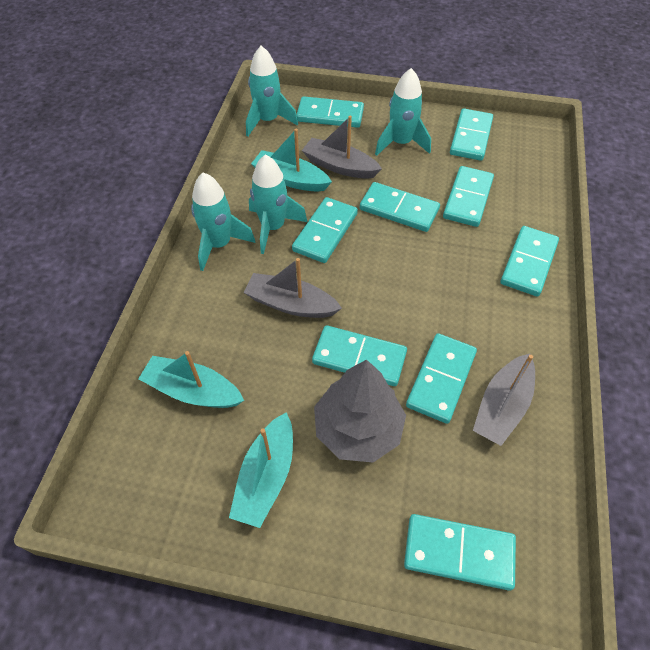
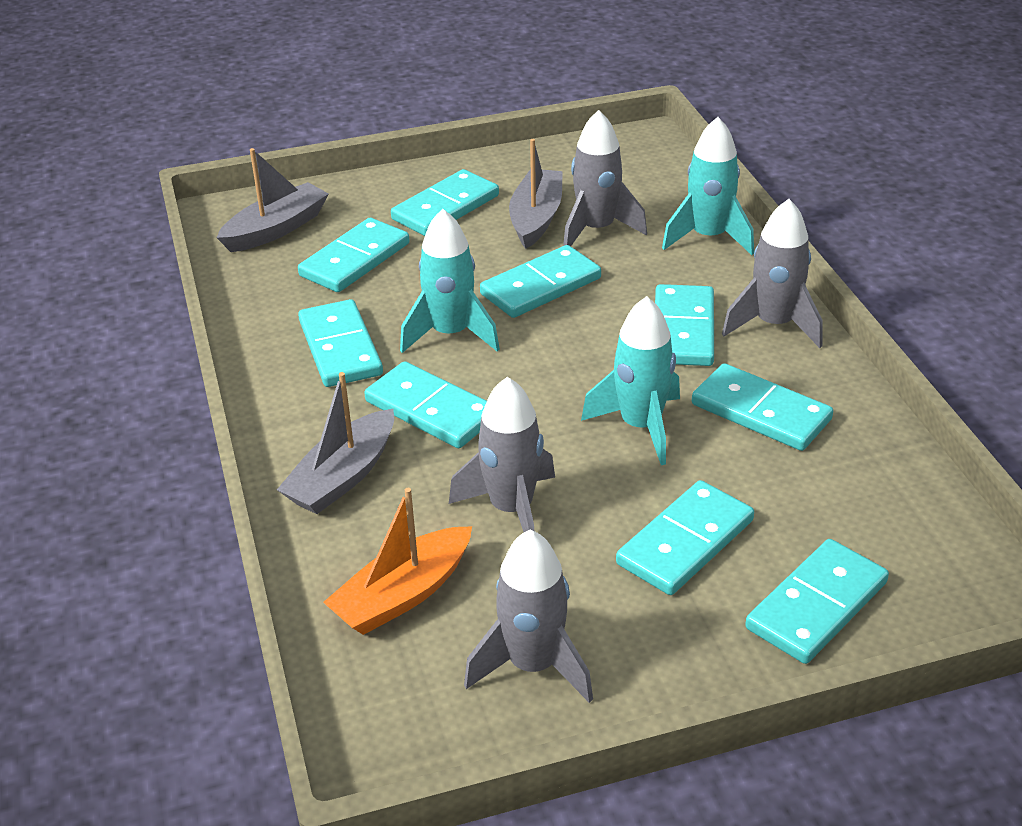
grey rocket: 0 -> 4
grey tree: 1 -> 0
orange boat: 0 -> 1
turquoise boat: 3 -> 0
turquoise rocket: 4 -> 3

